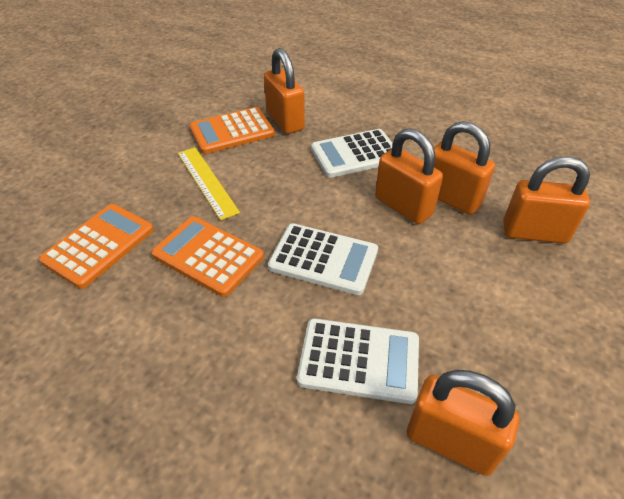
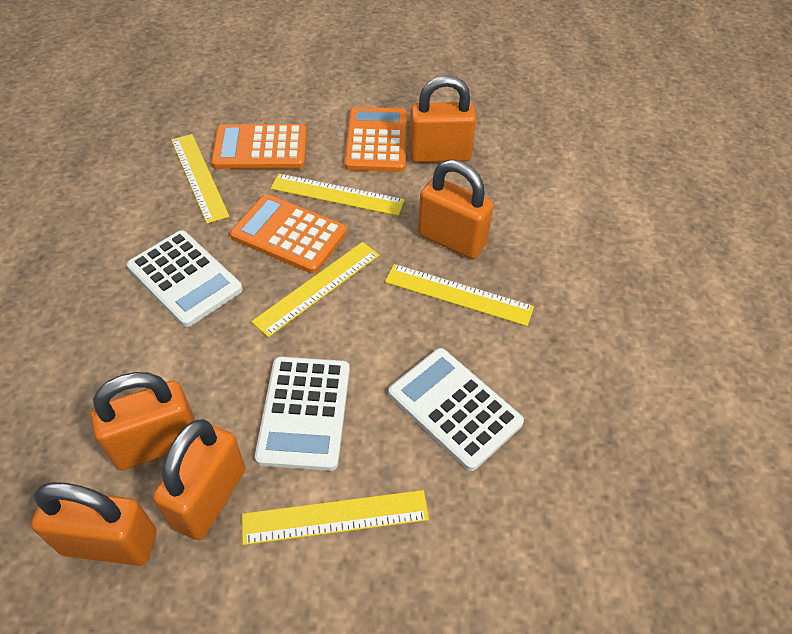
yellow ruler: 1 -> 5

